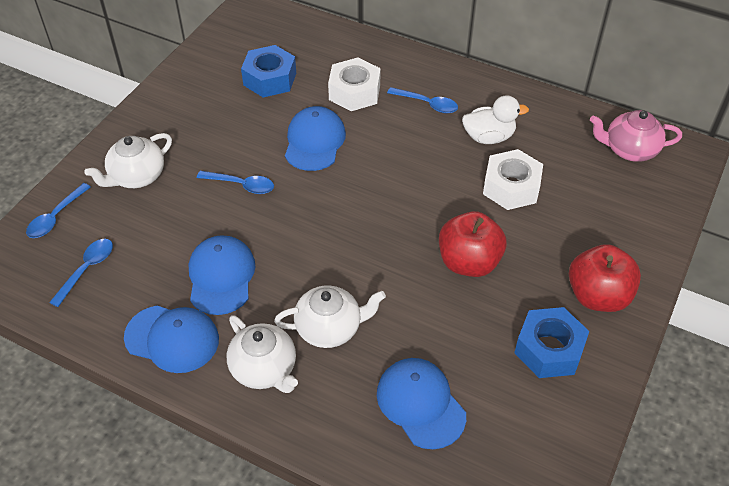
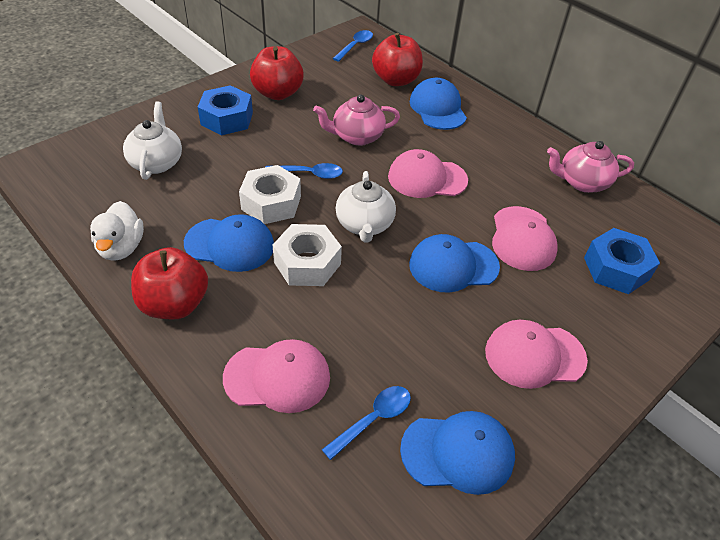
blue spoon: 4 -> 3
pink cap: 0 -> 4
pink teapot: 1 -> 2
red apple: 2 -> 3
white teapot: 3 -> 2

